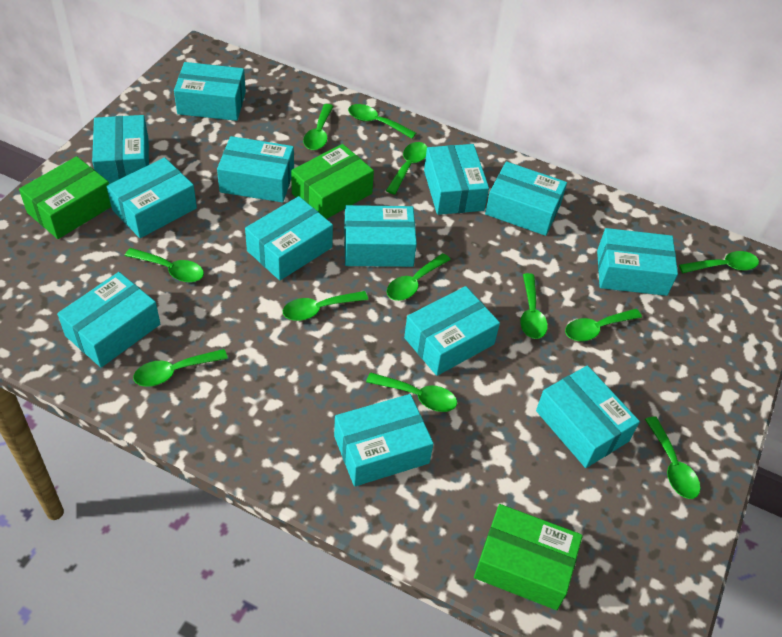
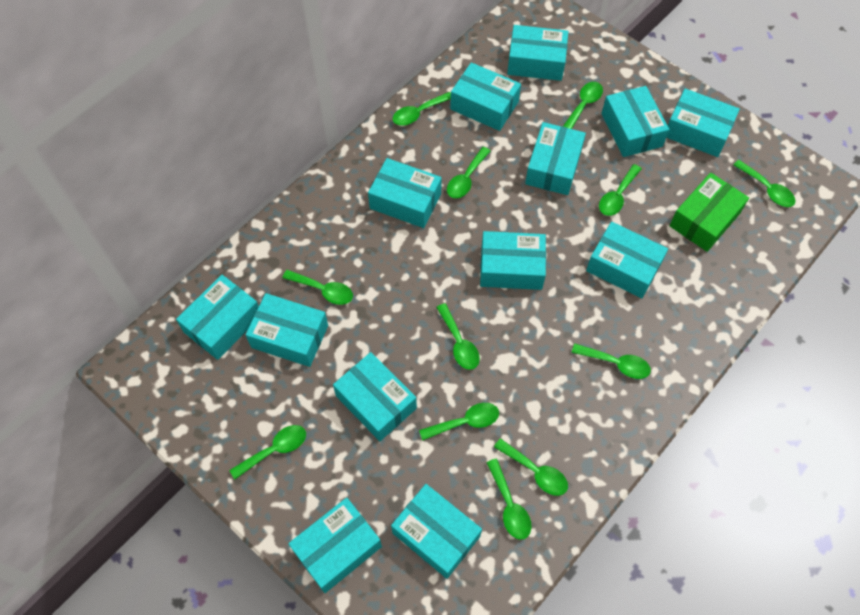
green box: 3 -> 1

